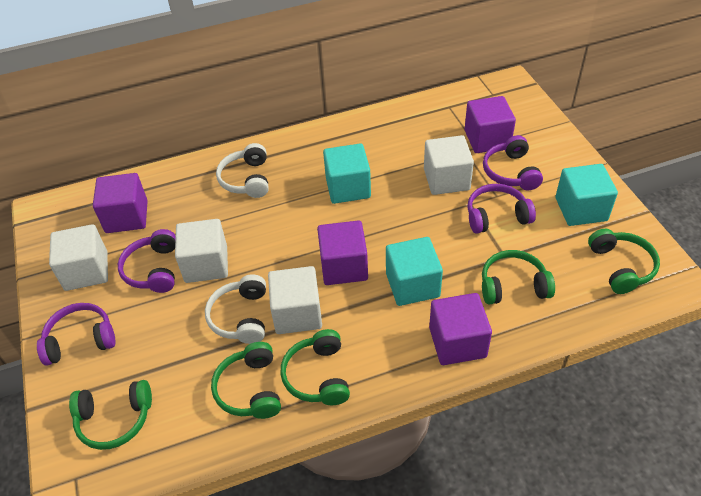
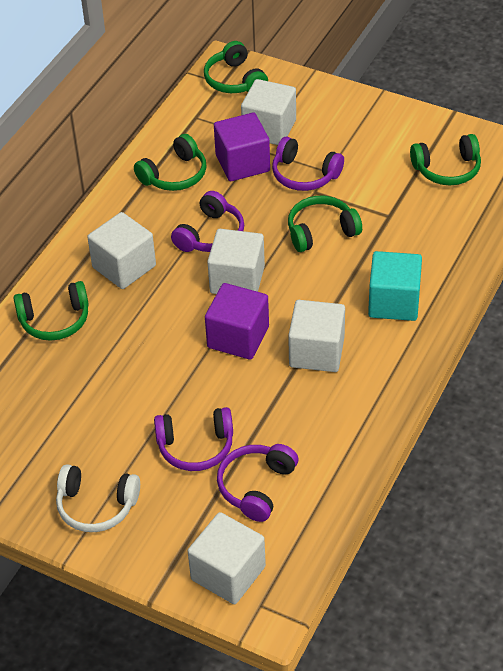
purple cube: 4 -> 2
turquoise cube: 3 -> 1
white cube: 4 -> 5
white headphones: 2 -> 1

